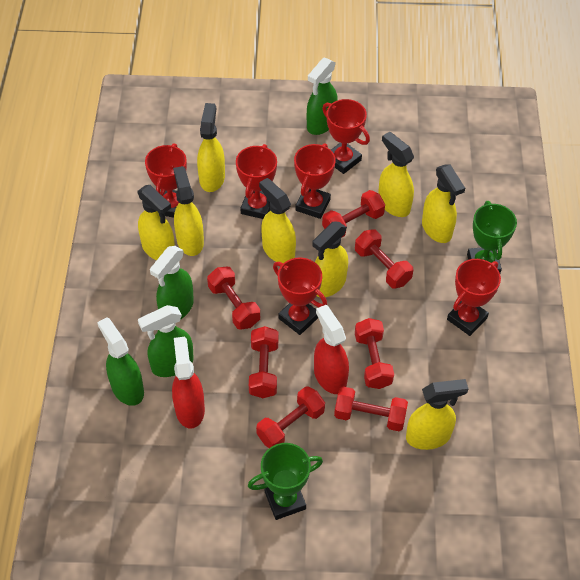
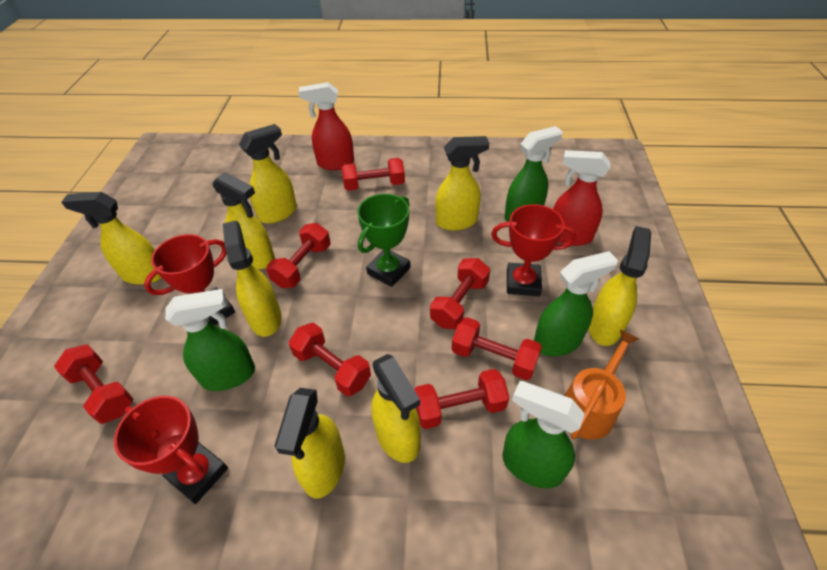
green trophy: 2 -> 1
orange watering can: 0 -> 1
red trophy: 6 -> 3

